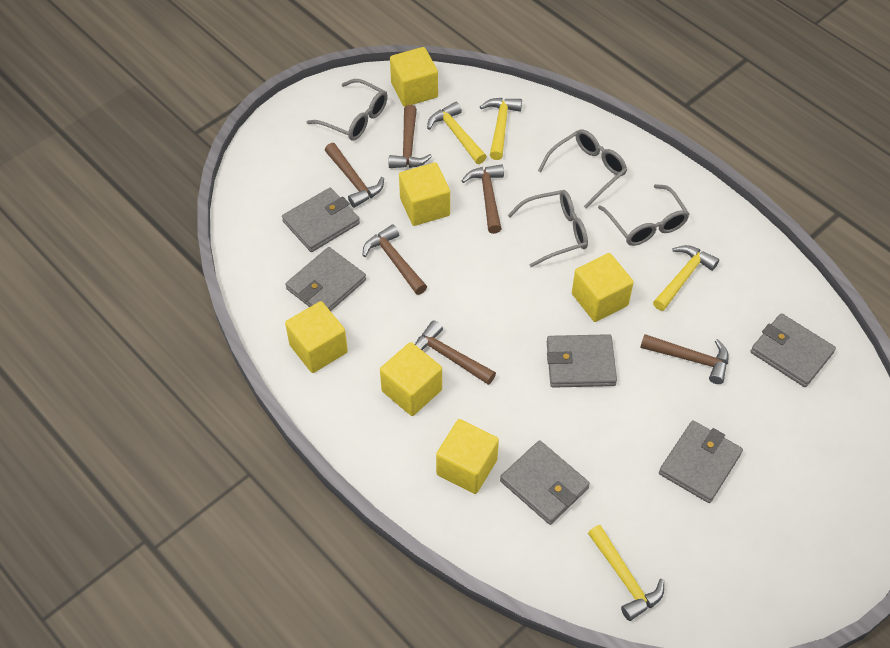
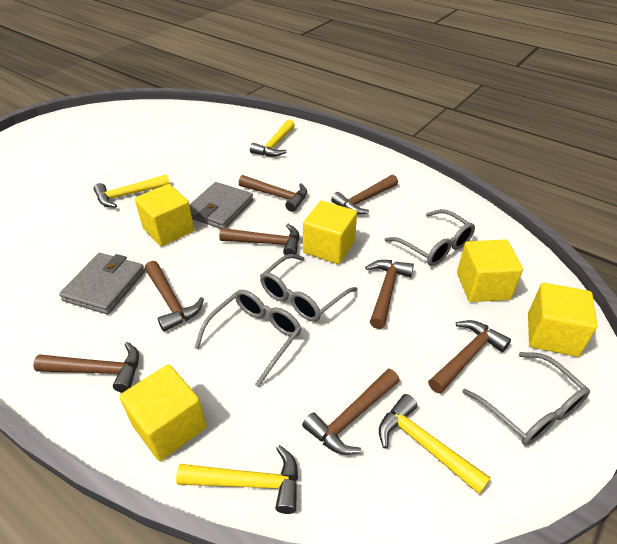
brown hammer: 6 -> 8
grey wallet: 6 -> 2
yellow cube: 6 -> 5

